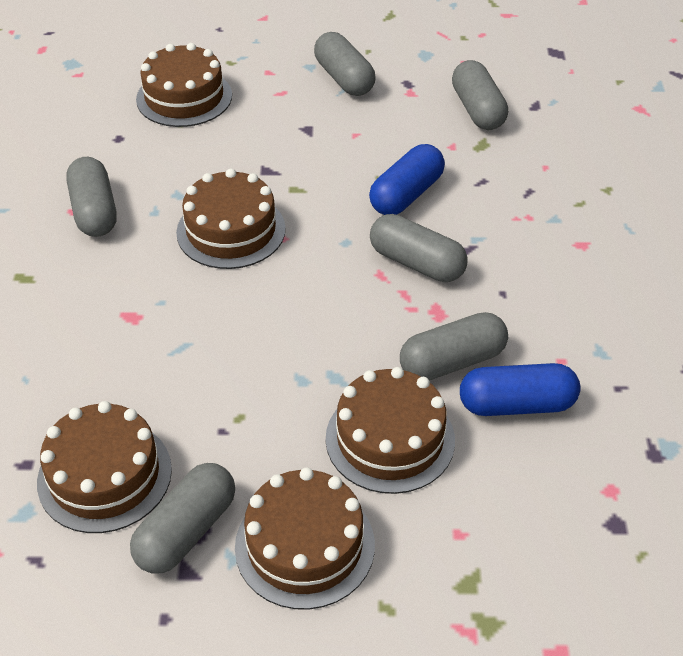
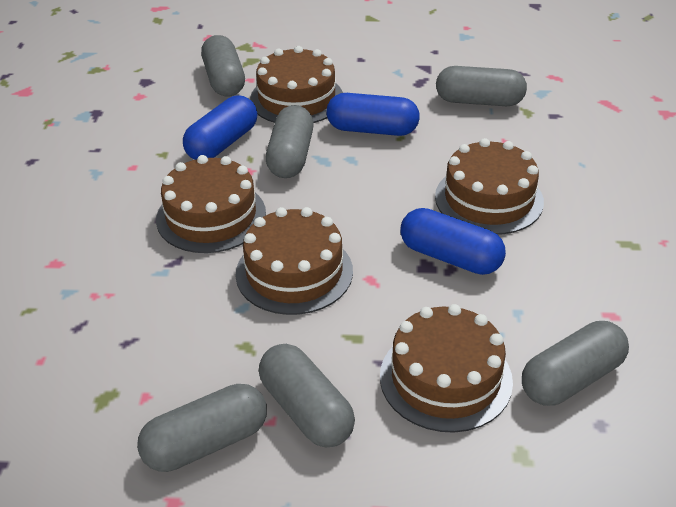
blue capsule: 2 -> 3

